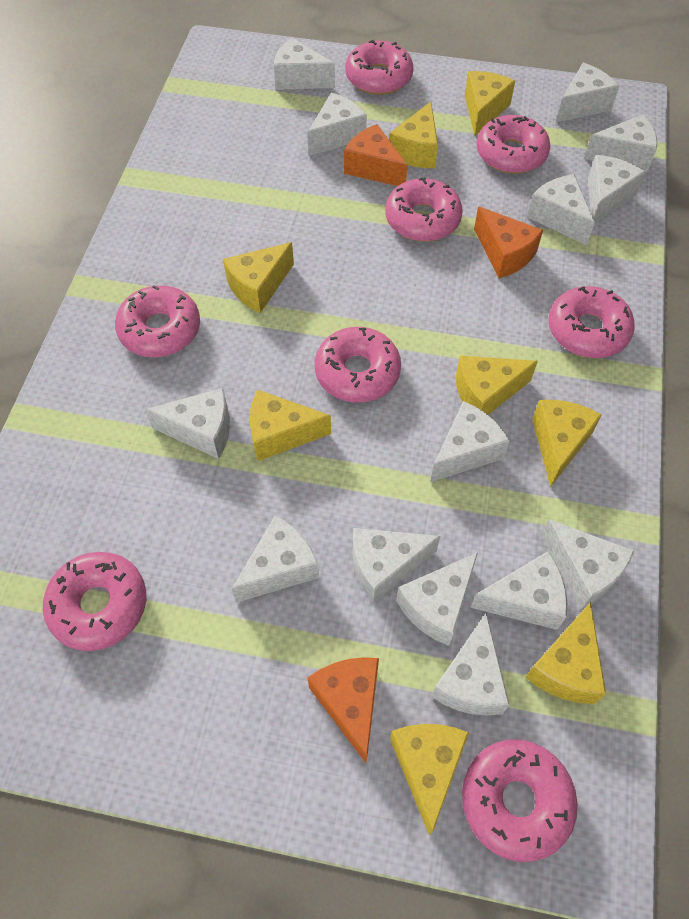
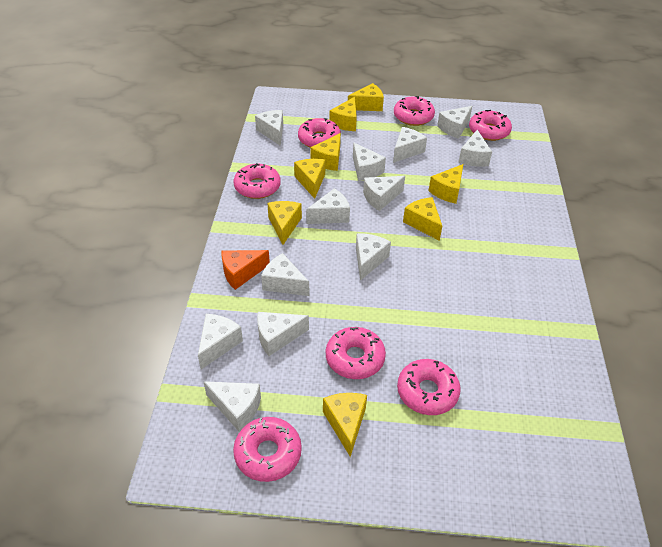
orange cheese: 3 -> 1
pink donut: 8 -> 7
white cheese: 14 -> 12

